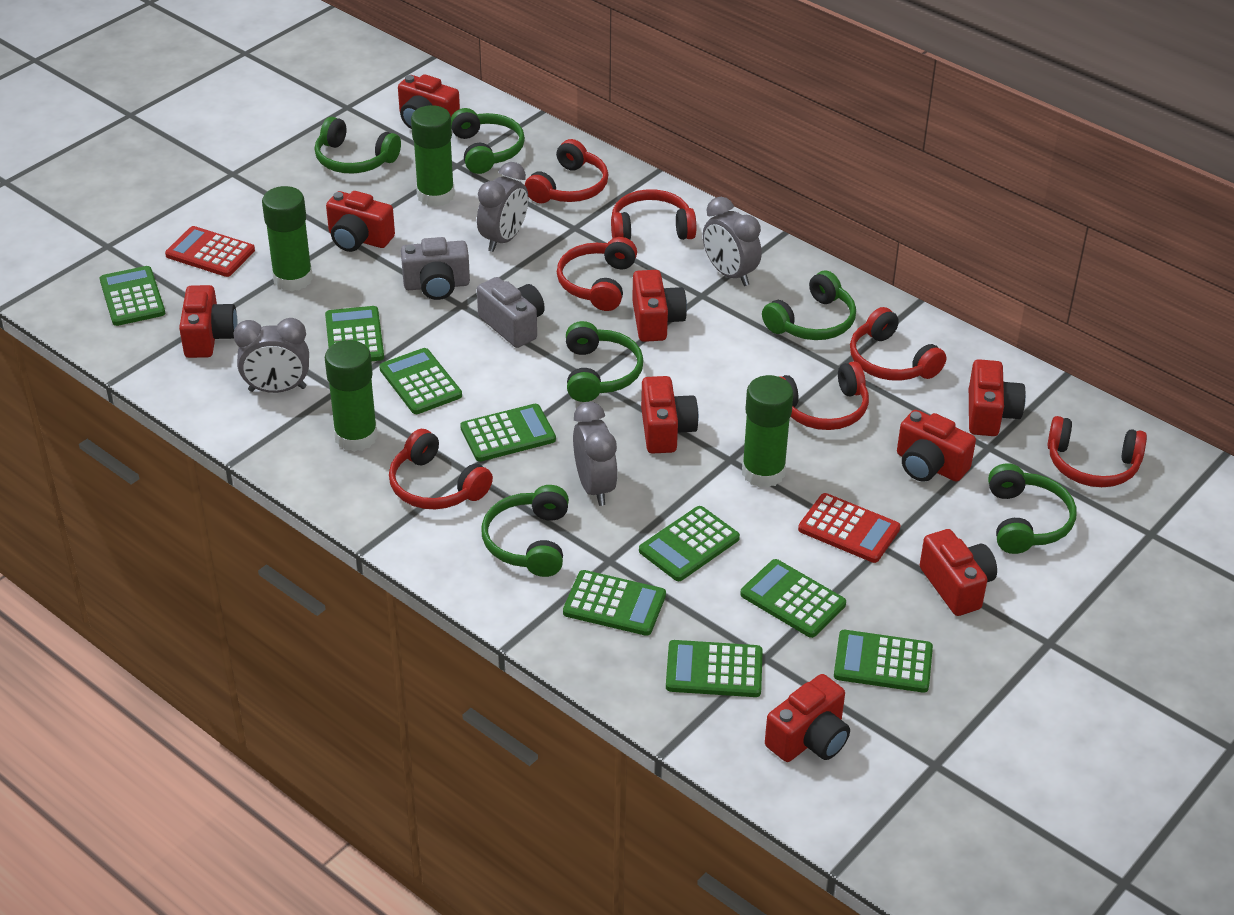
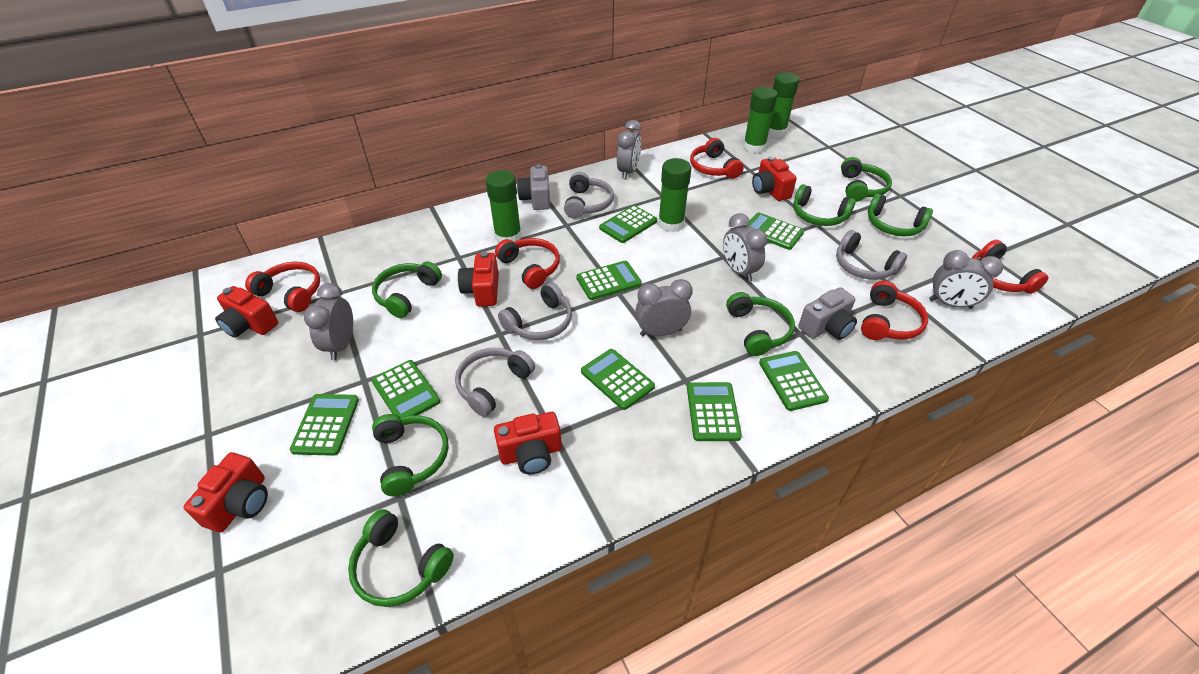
green calculator: 9 -> 8
green headphones: 6 -> 7
grey clock: 4 -> 5
grey headphones: 0 -> 4
red calculator: 2 -> 0
red camera: 9 -> 5
red headphones: 7 -> 5

